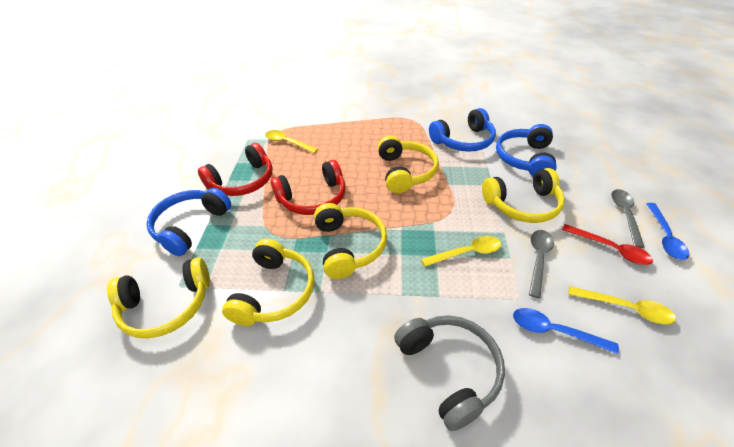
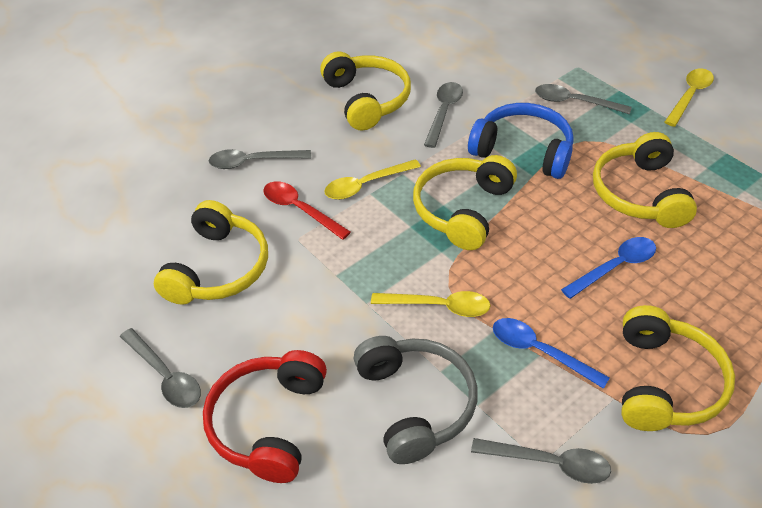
blue headphones: 3 -> 1
grey spoon: 2 -> 5
red headphones: 2 -> 1

